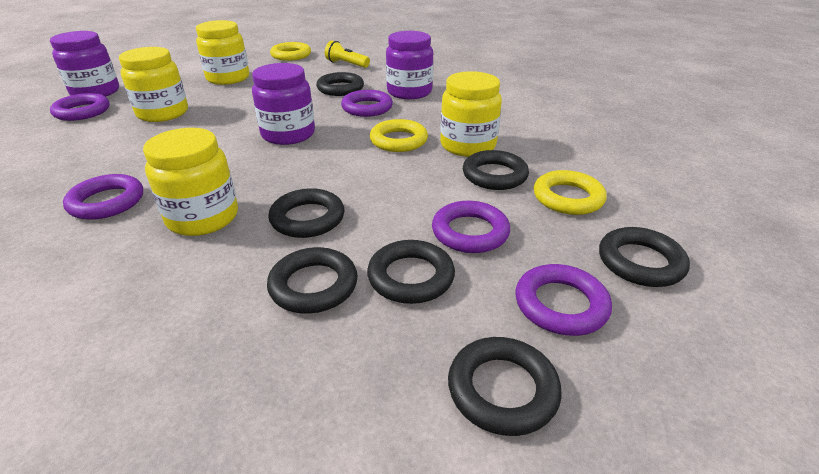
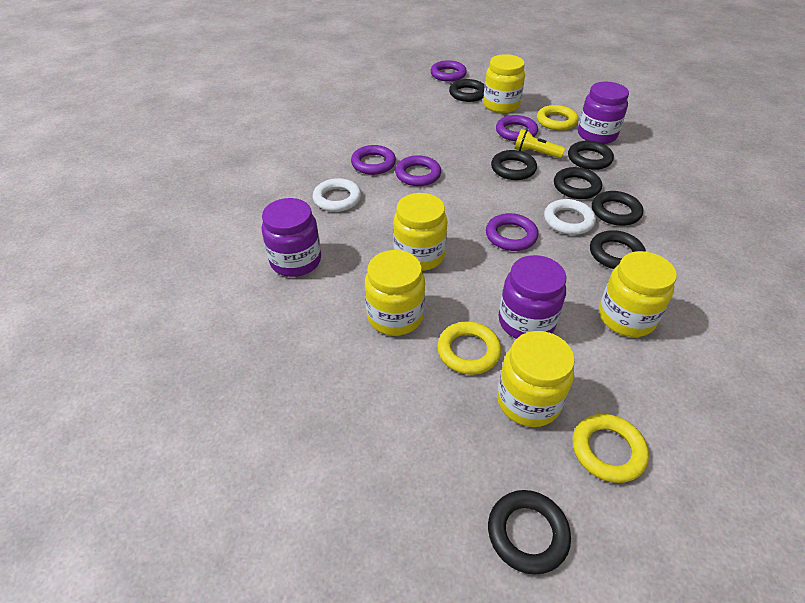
white ring: 0 -> 2
yellow jar: 4 -> 5

